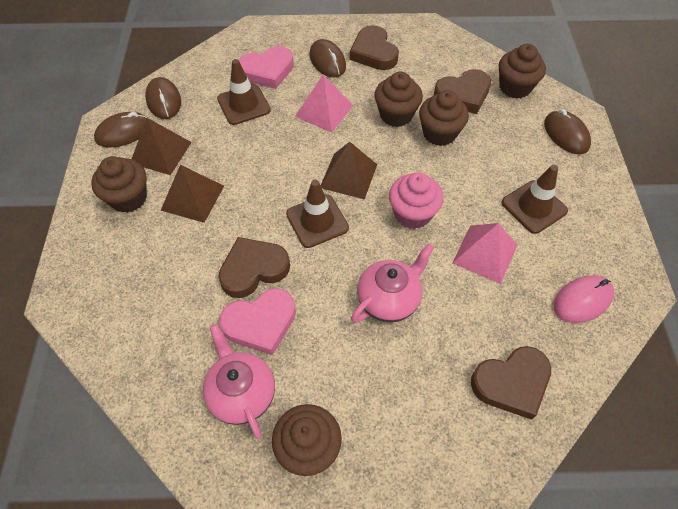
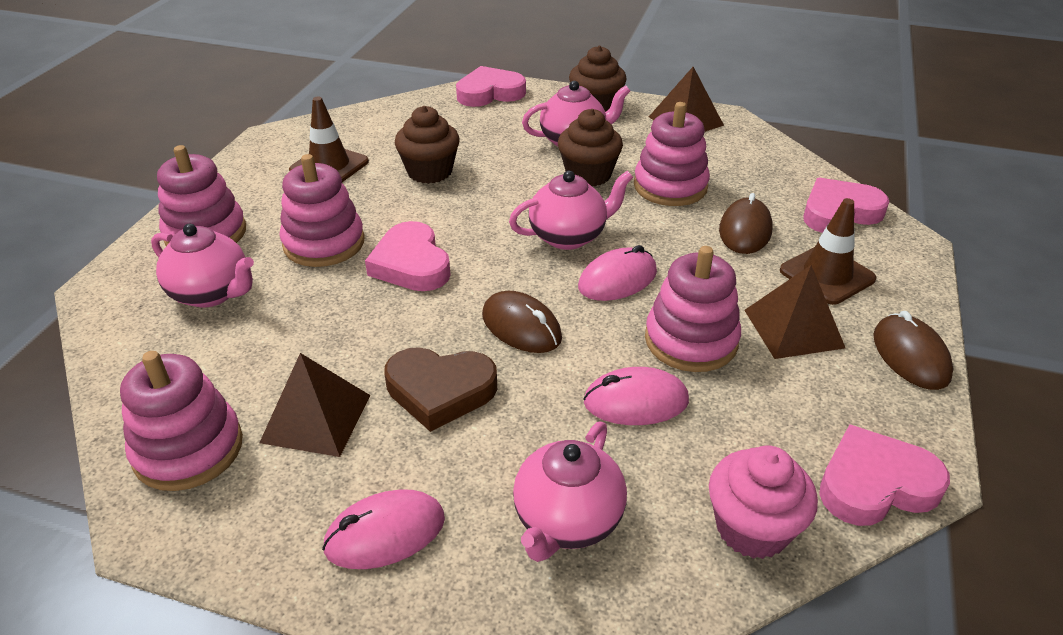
brown cupcake: 5 -> 3
brown heart: 4 -> 1
brown mouse: 4 -> 3
brown traffic cone: 3 -> 2
pink heart: 2 -> 4
pink mouse: 1 -> 3
pink pyramid: 2 -> 0
pink stacking toy: 0 -> 5
pink teapot: 2 -> 4

